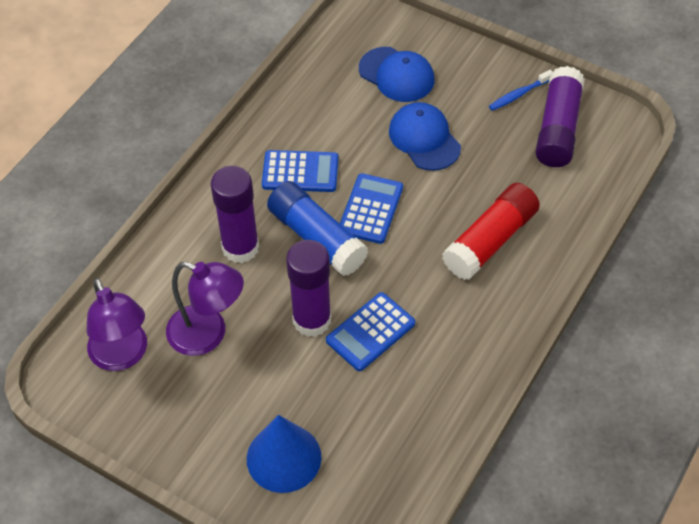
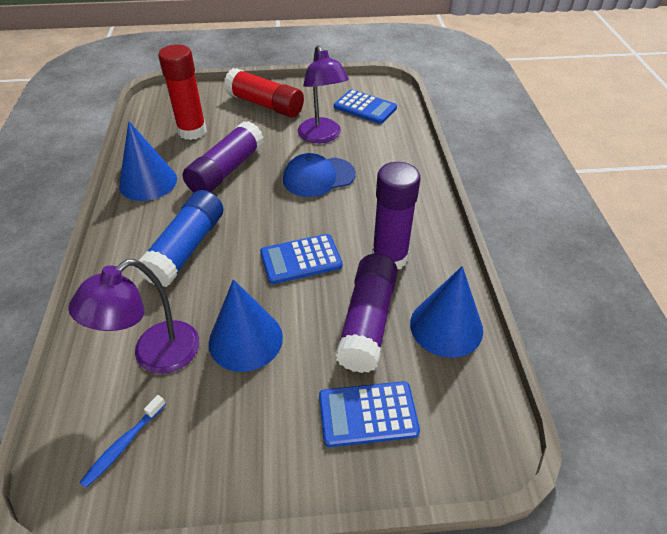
blue cap: 2 -> 1
blue cone: 1 -> 3
red glue stick: 1 -> 2

